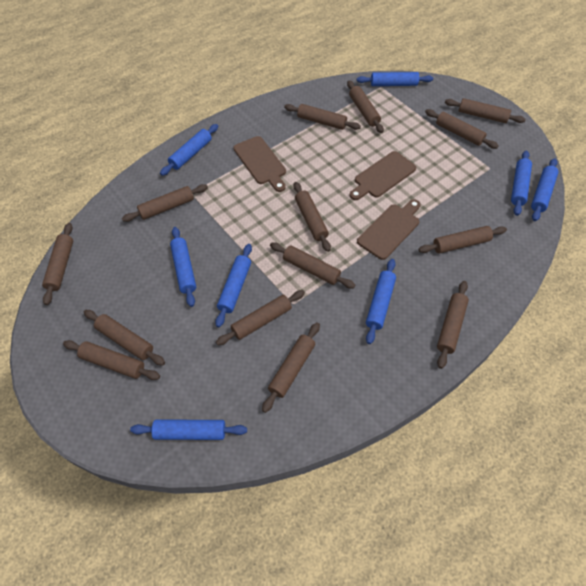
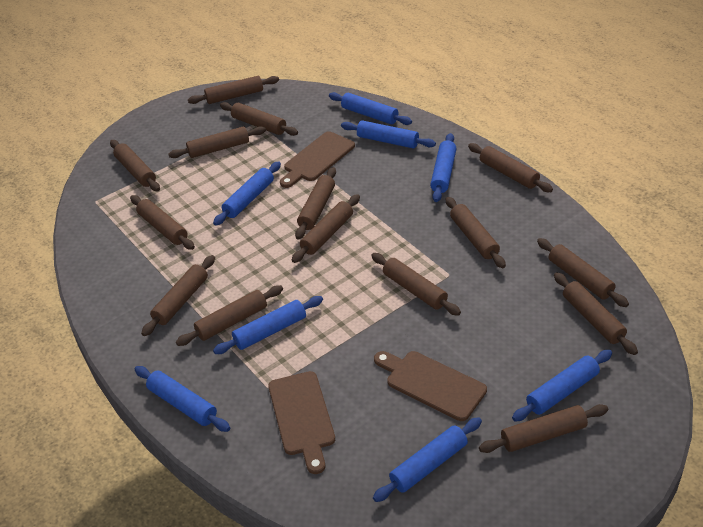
brown rolling pin: 14 -> 15

